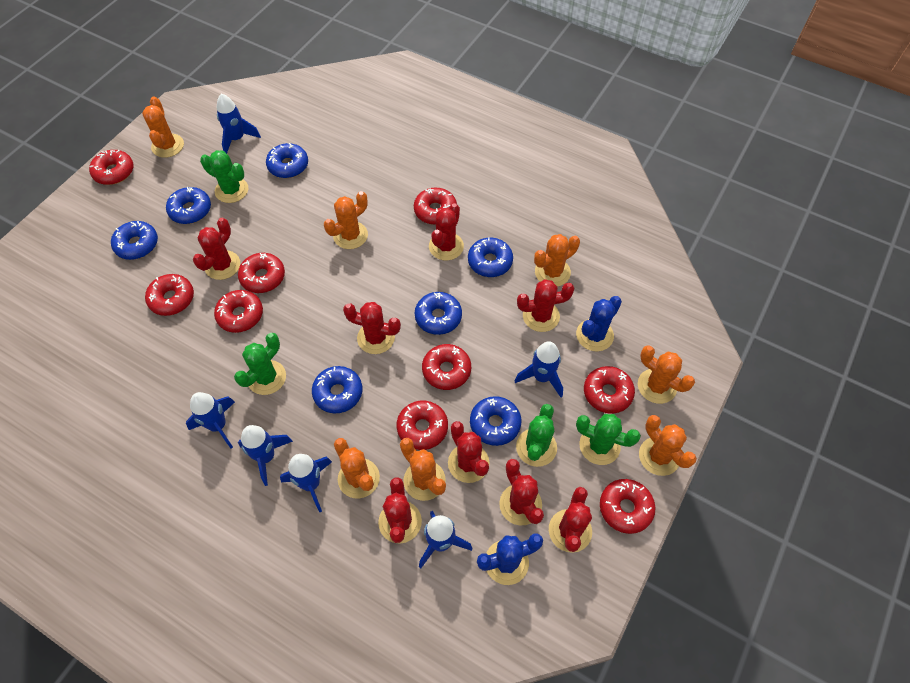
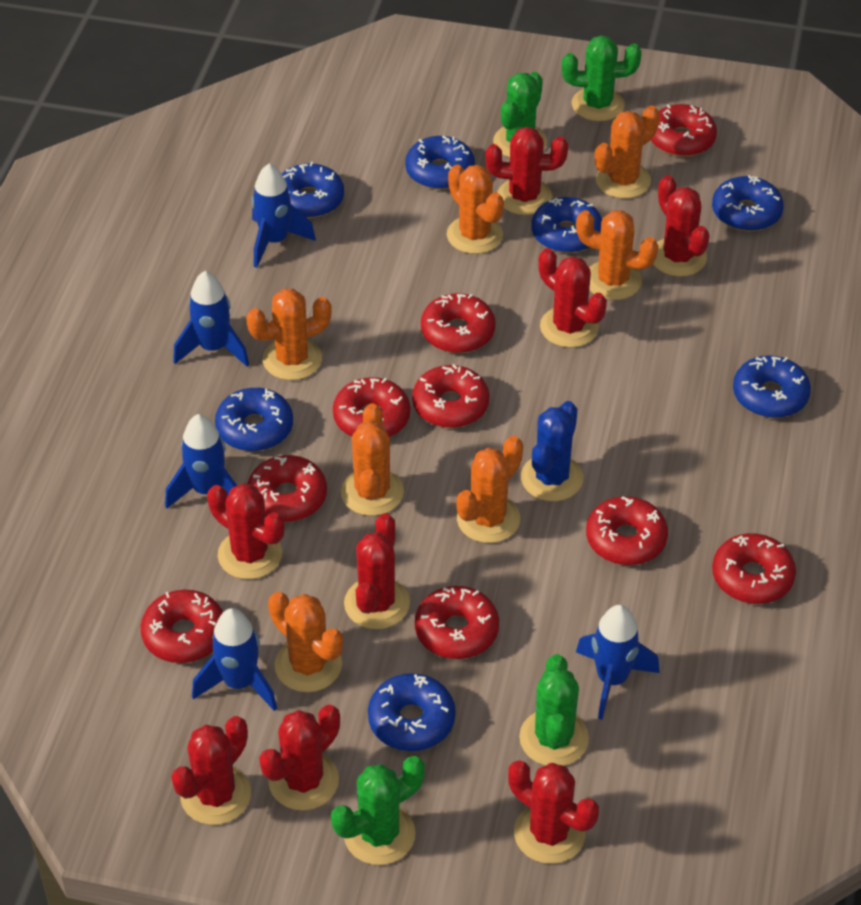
blue cactus: 2 -> 1
blue rocket: 6 -> 5

